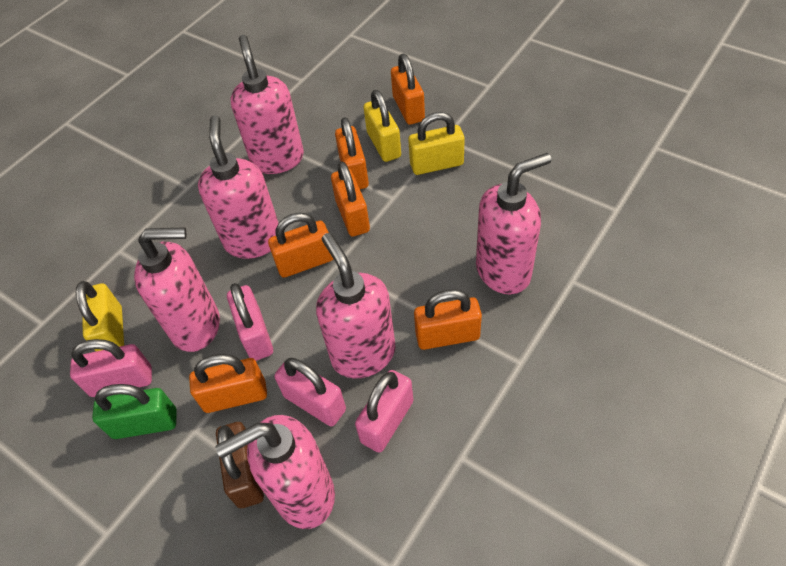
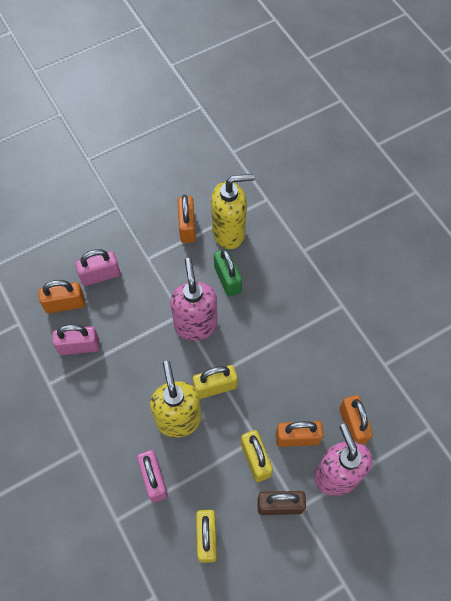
orange padlock: 6 -> 4
pink padlock: 4 -> 3
pink soap dispenser: 6 -> 2
yellow soap dispenser: 0 -> 2

